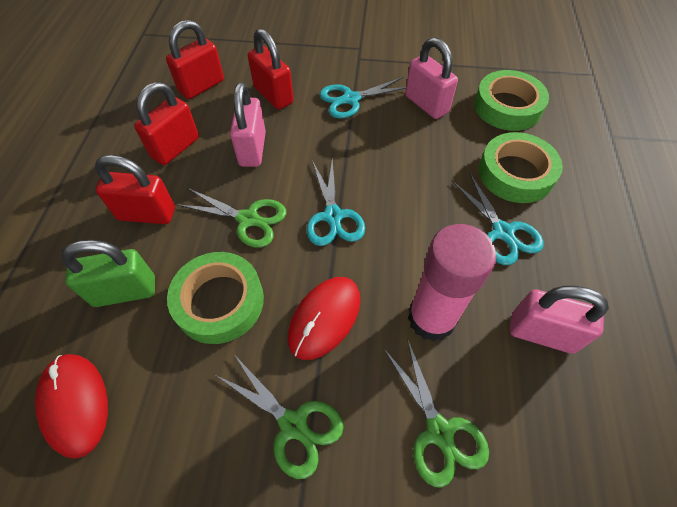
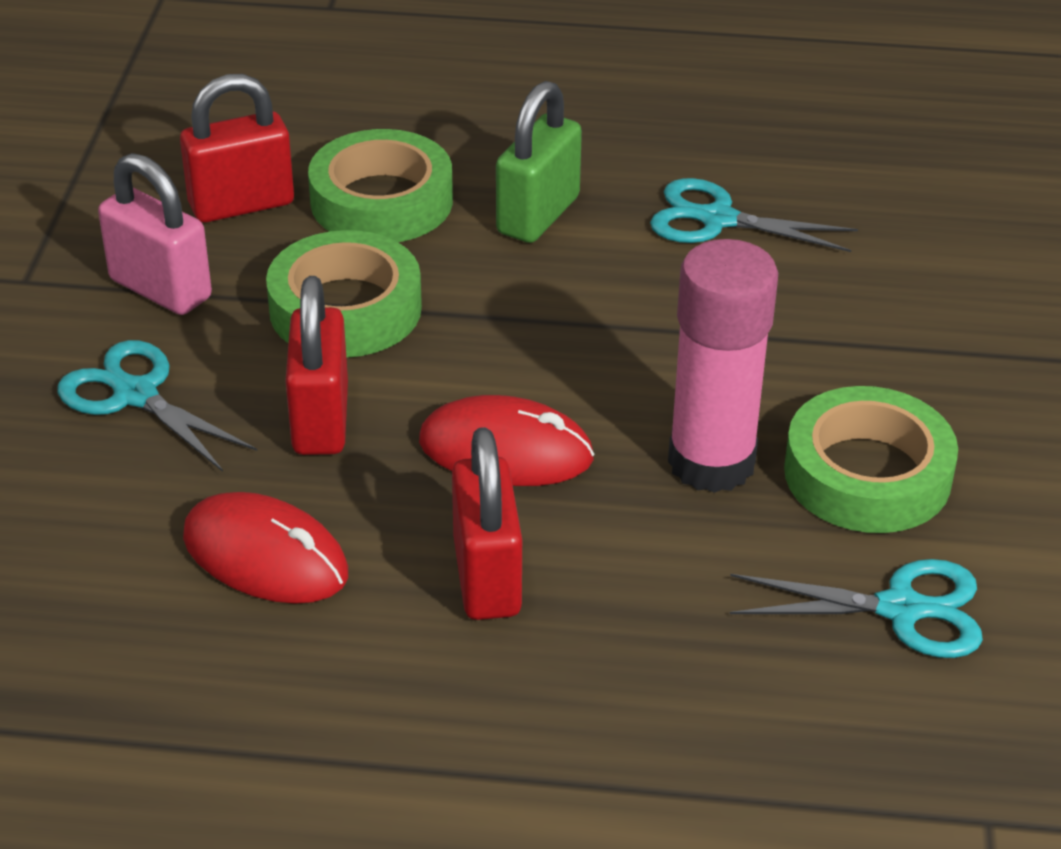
green scissors: 3 -> 0
pink padlock: 3 -> 1
red padlock: 4 -> 3

